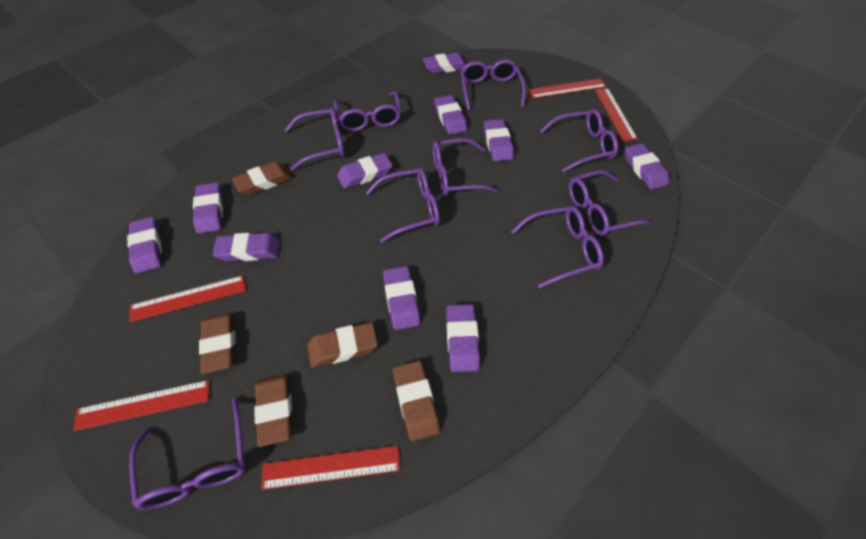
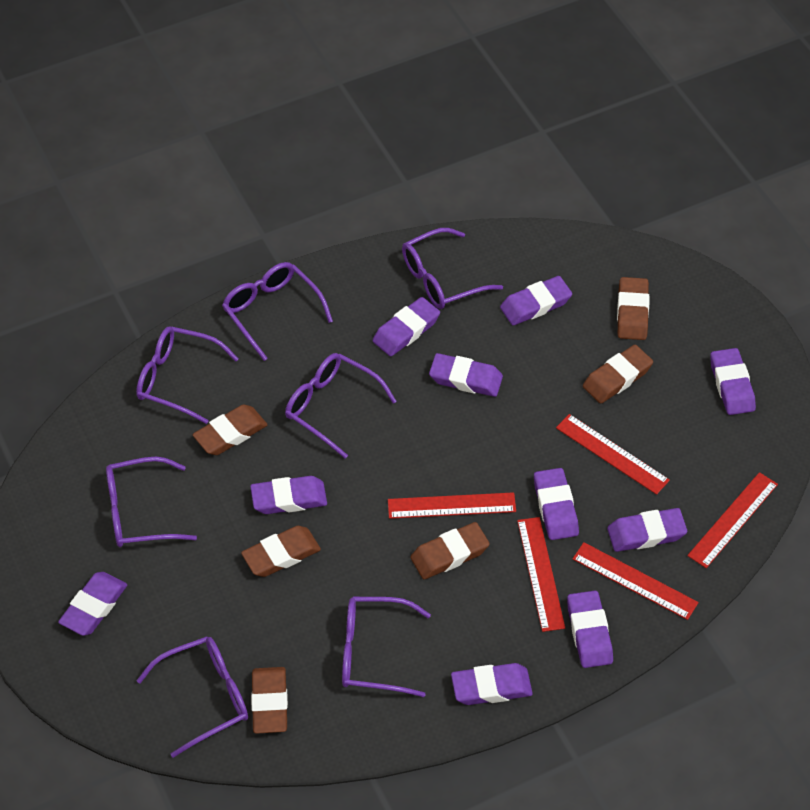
brown eraser: 5 -> 6
purple glasses: 9 -> 7

